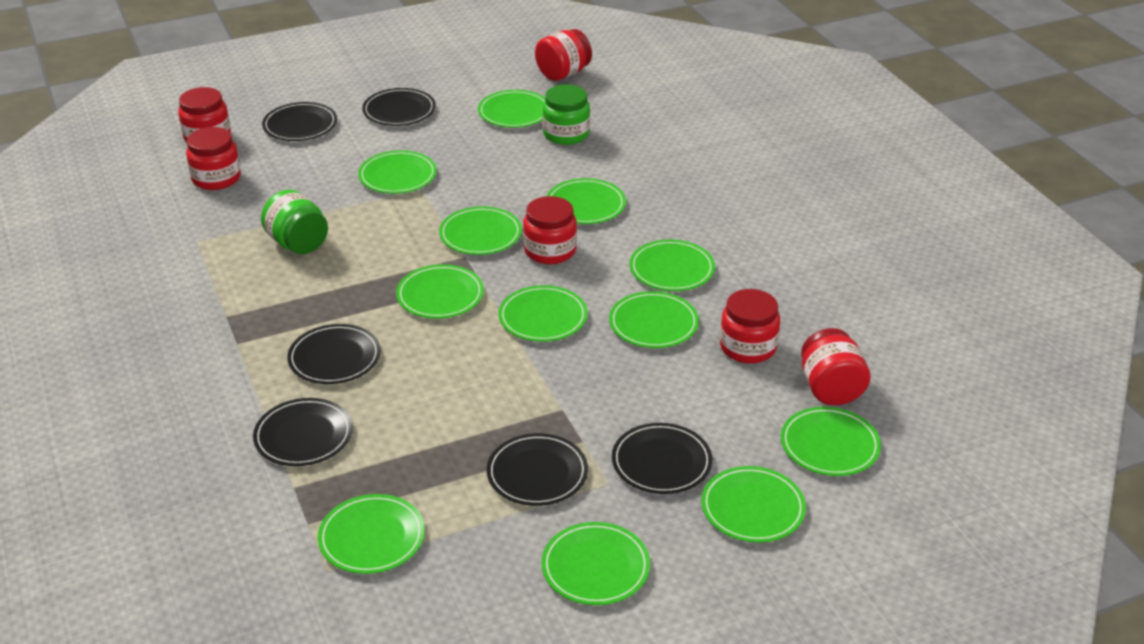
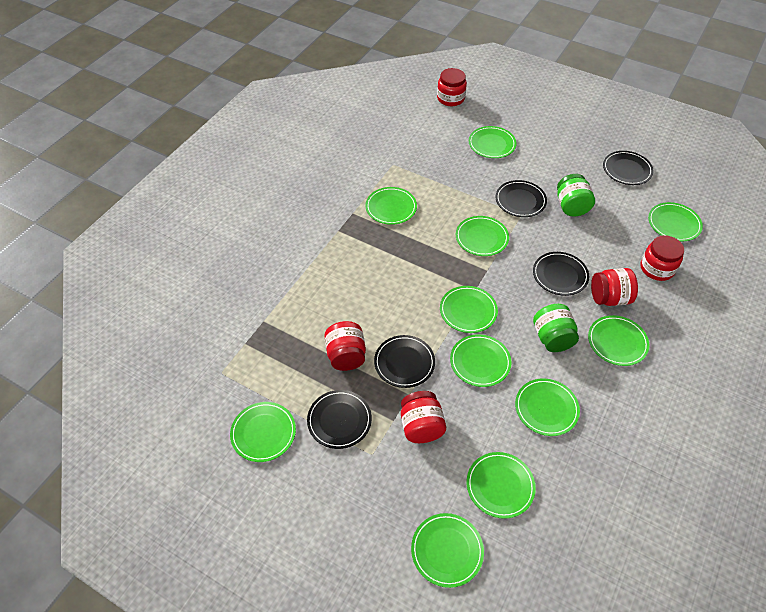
black plate: 6 -> 5
green plate: 12 -> 11
red jar: 6 -> 5

